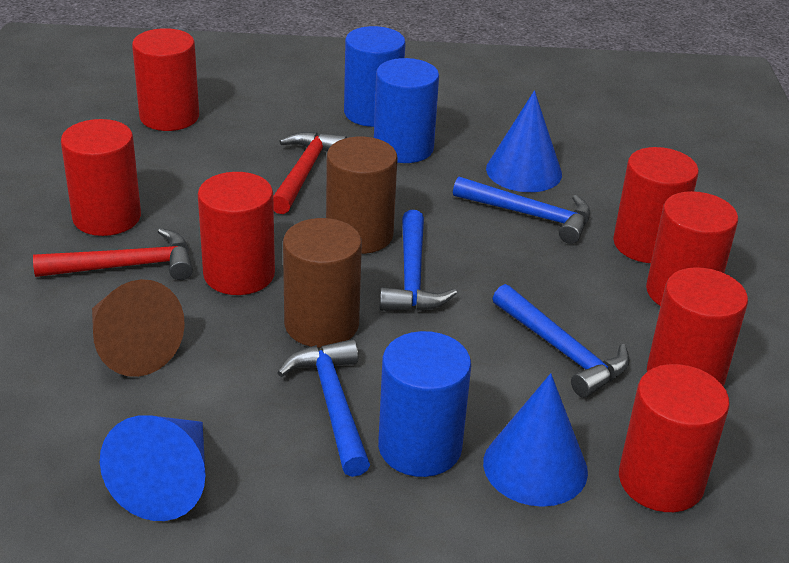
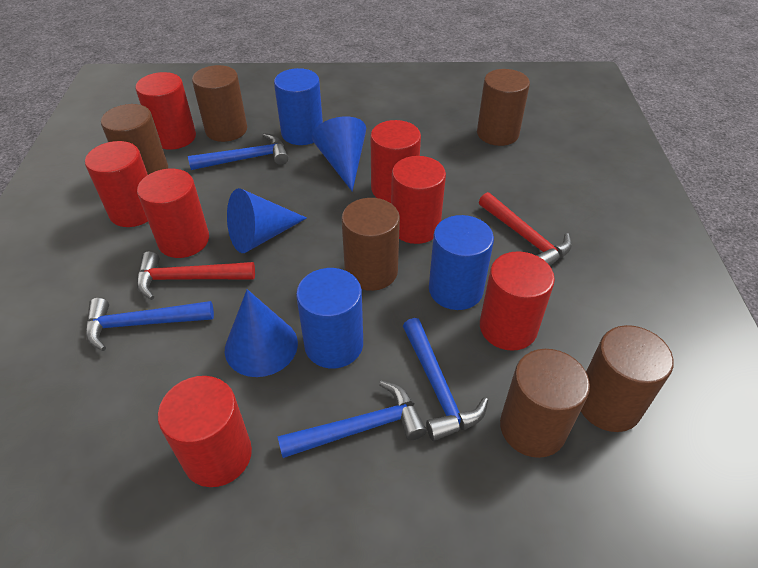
brown cone: 1 -> 0
brown cylinder: 2 -> 6

